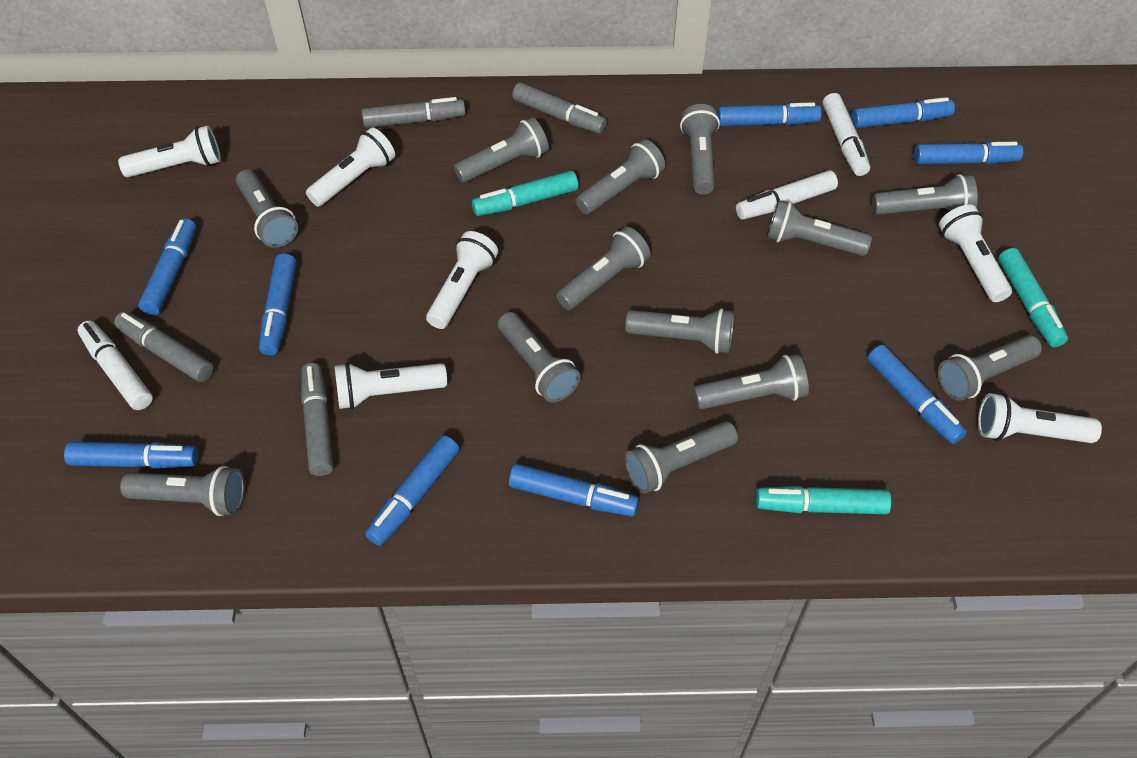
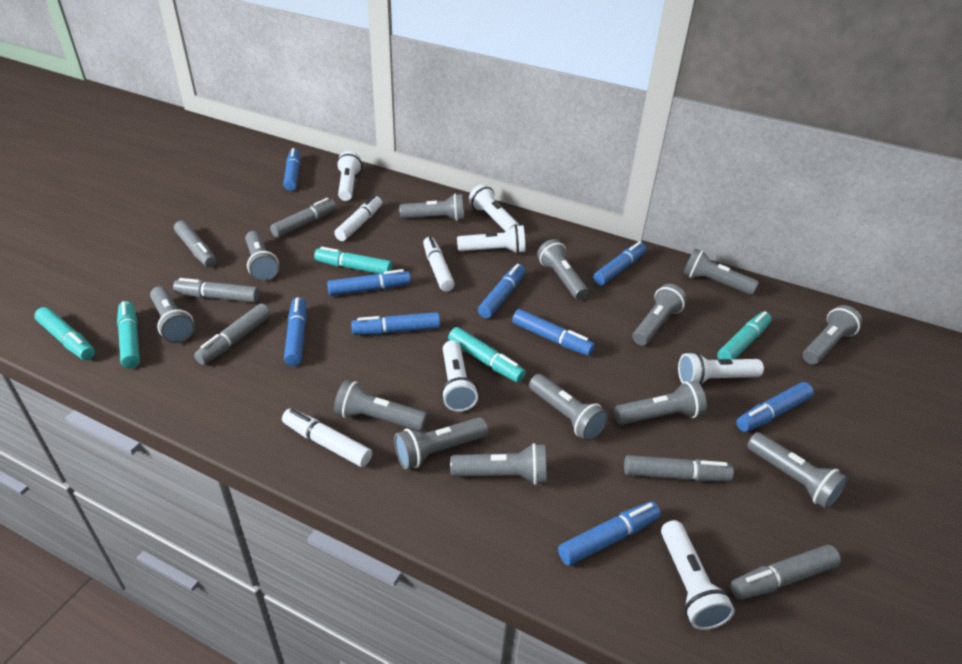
grey marker: 4 -> 6
turquoise marker: 3 -> 5

